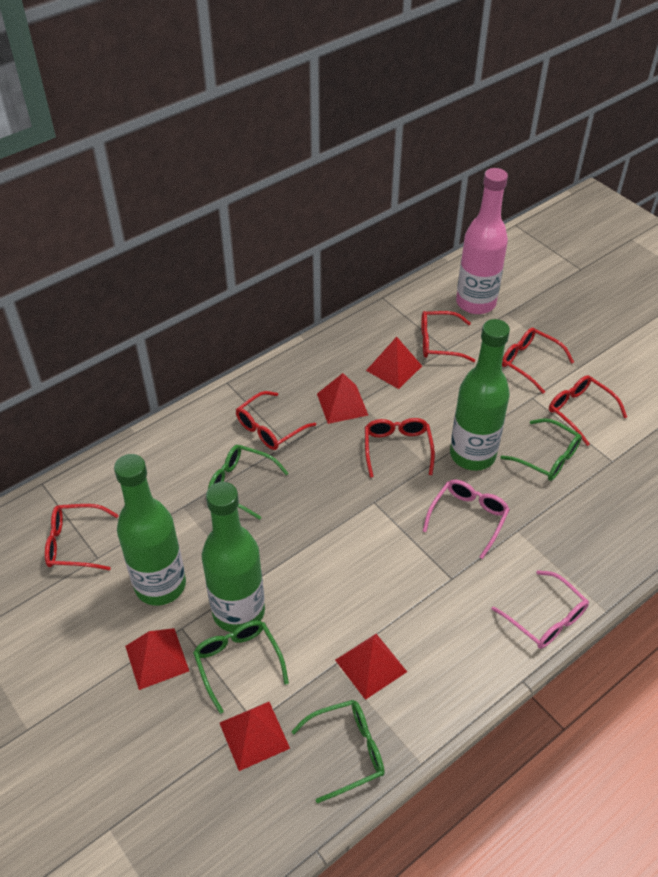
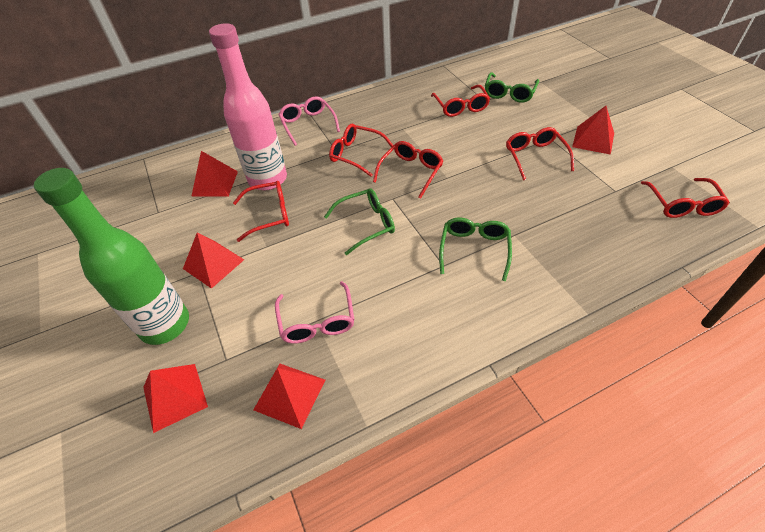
green bottle: 3 -> 1
green glasses: 4 -> 3

